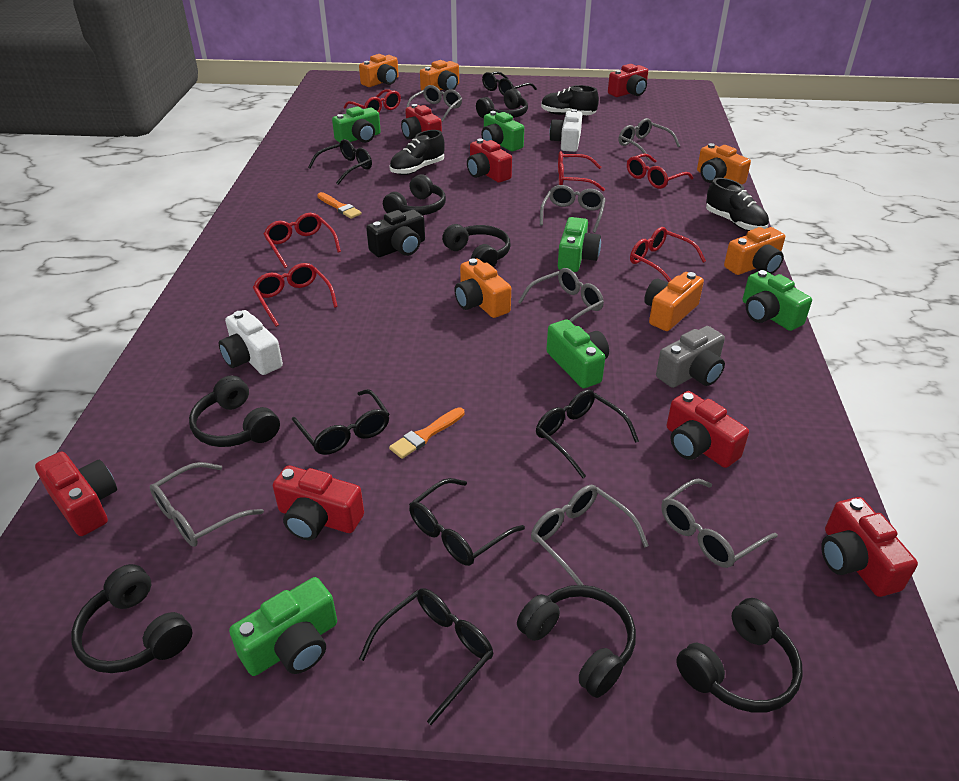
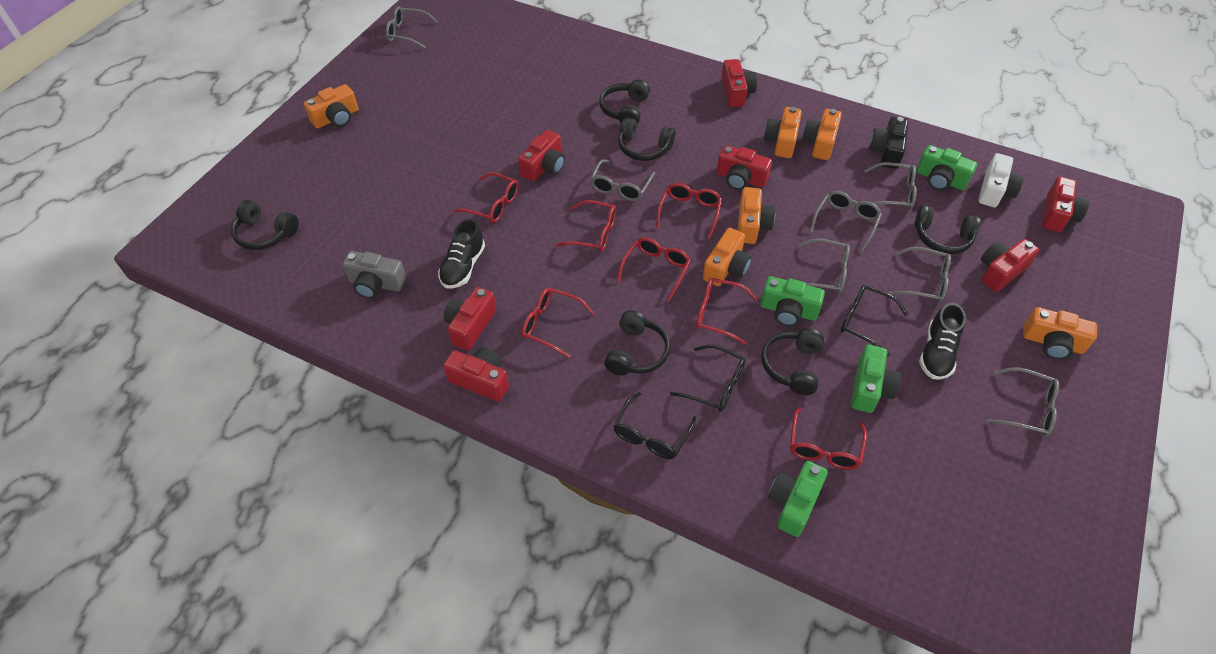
black glasses: 6 -> 3
black headphones: 7 -> 6
black shoe: 3 -> 2
green camera: 6 -> 4
orange brush: 2 -> 0
red glasses: 6 -> 7
white camera: 2 -> 1

